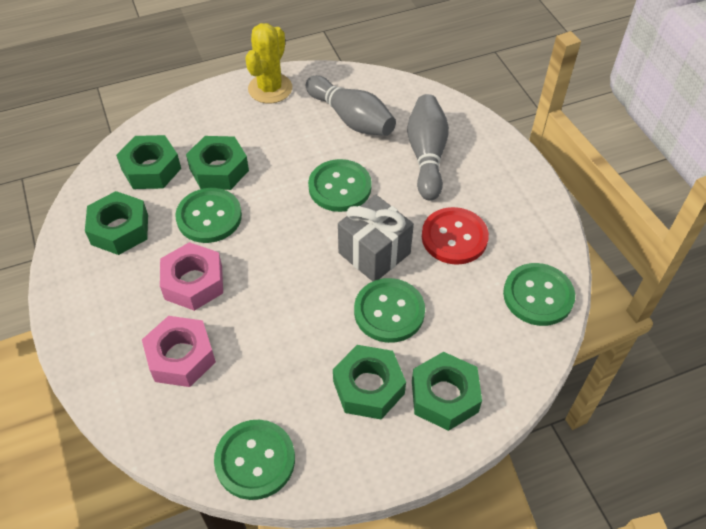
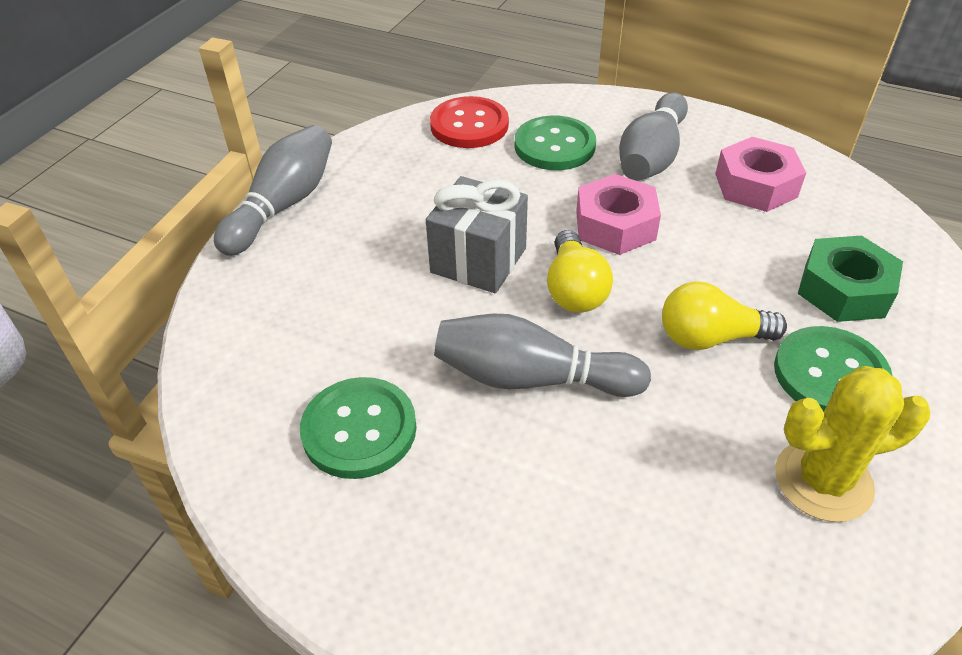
green button: 5 -> 3
green nut: 5 -> 1
grey bowling pin: 2 -> 3
yellow light bulb: 0 -> 2

